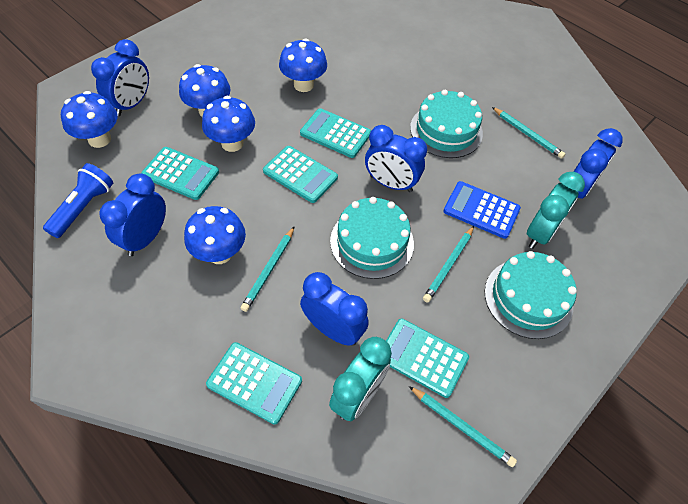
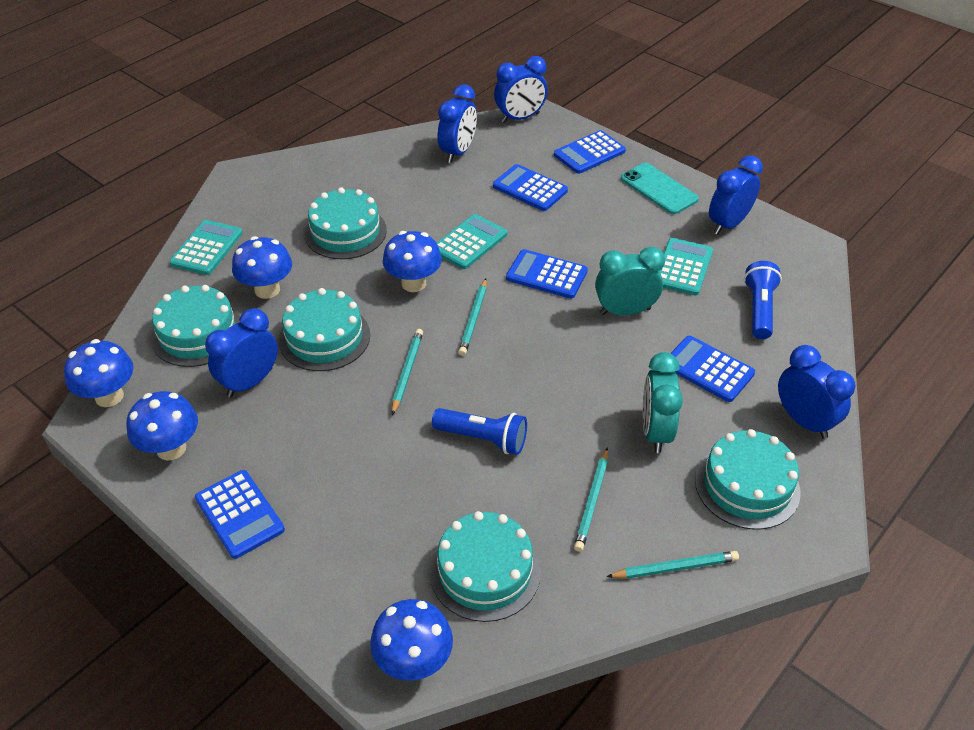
blue calculator: 1 -> 5
blue flashlight: 1 -> 2
turquoise cake: 3 -> 5
turquoise calculator: 5 -> 3
turquoise phone: 0 -> 1

